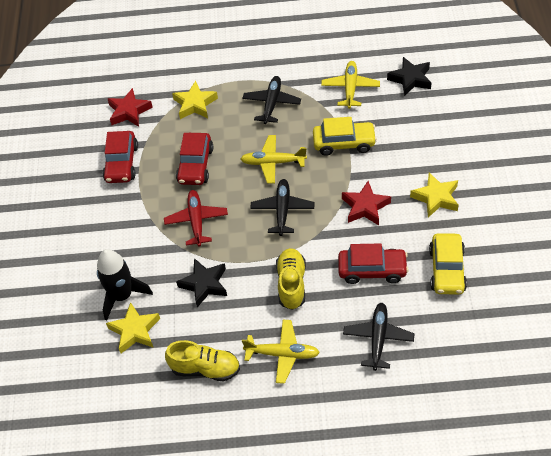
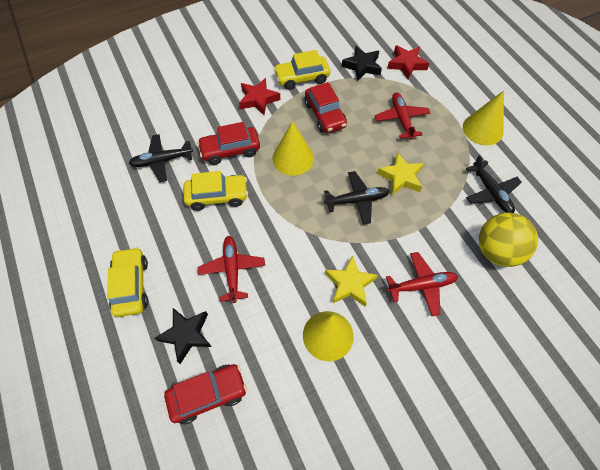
black rocket: 1 -> 0
red plane: 1 -> 3
yellow ball: 0 -> 1
yellow car: 2 -> 3
yellow cone: 0 -> 3
yellow plane: 3 -> 0
yellow shoe: 2 -> 0
yellow star: 3 -> 2

